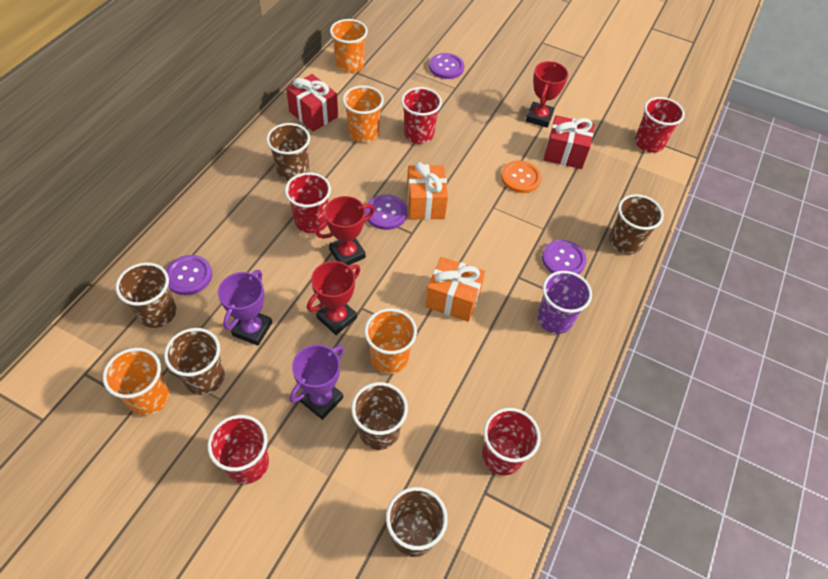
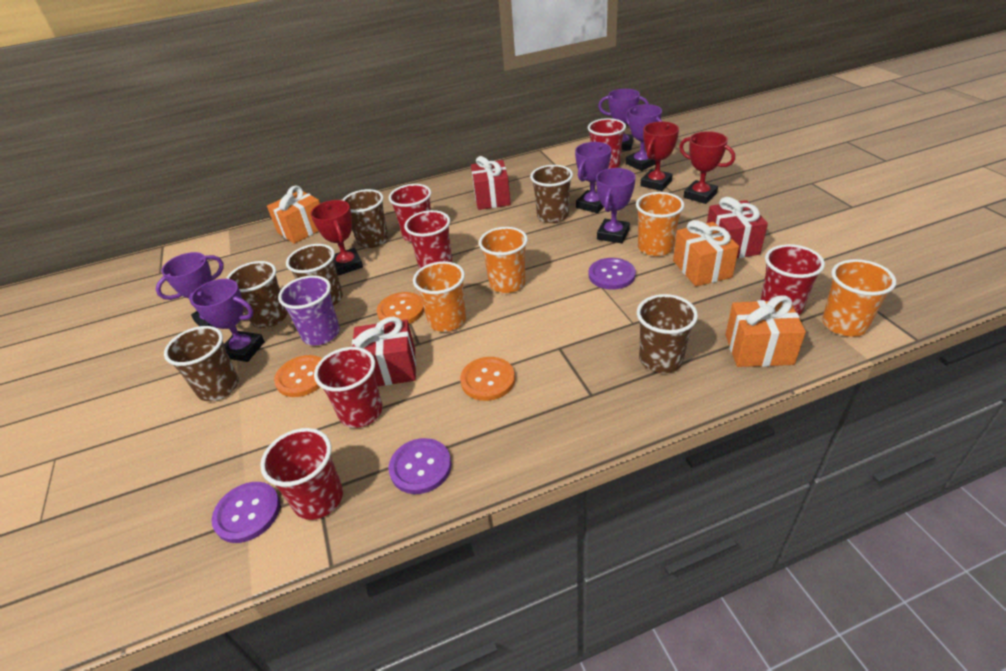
orange button: 1 -> 3
orange gift: 2 -> 3
purple button: 4 -> 3
purple trophy: 2 -> 6
red cup: 5 -> 6
red gift: 2 -> 3

